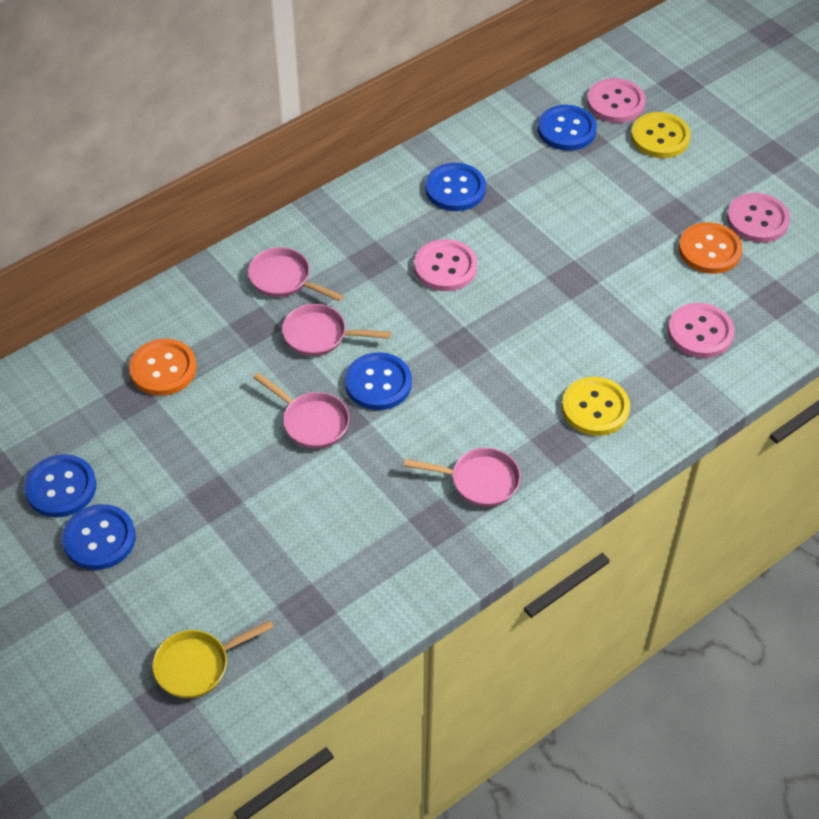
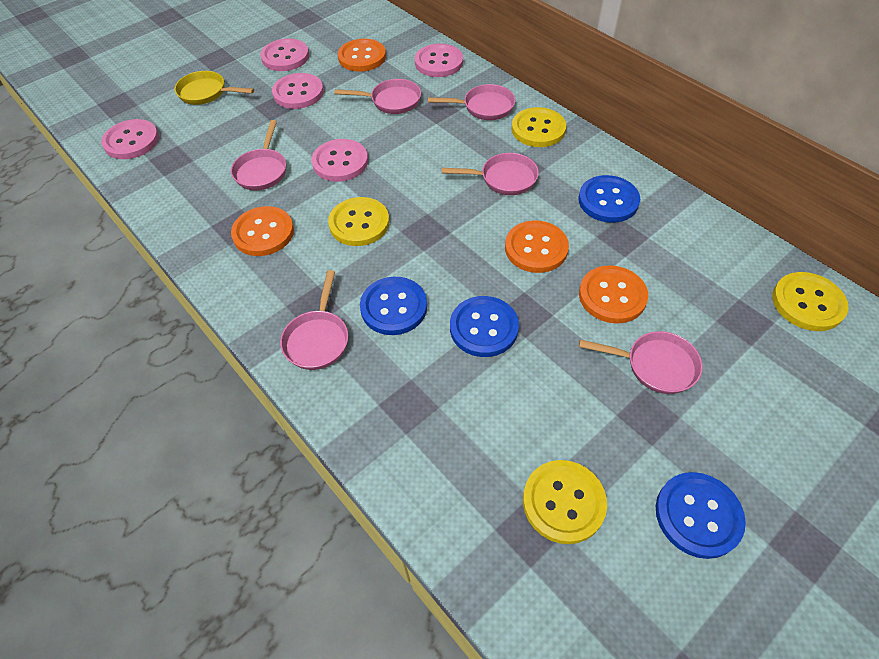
blue button: 5 -> 4
orange button: 2 -> 4
pink button: 4 -> 5
pink pan: 4 -> 6
yellow button: 2 -> 4

